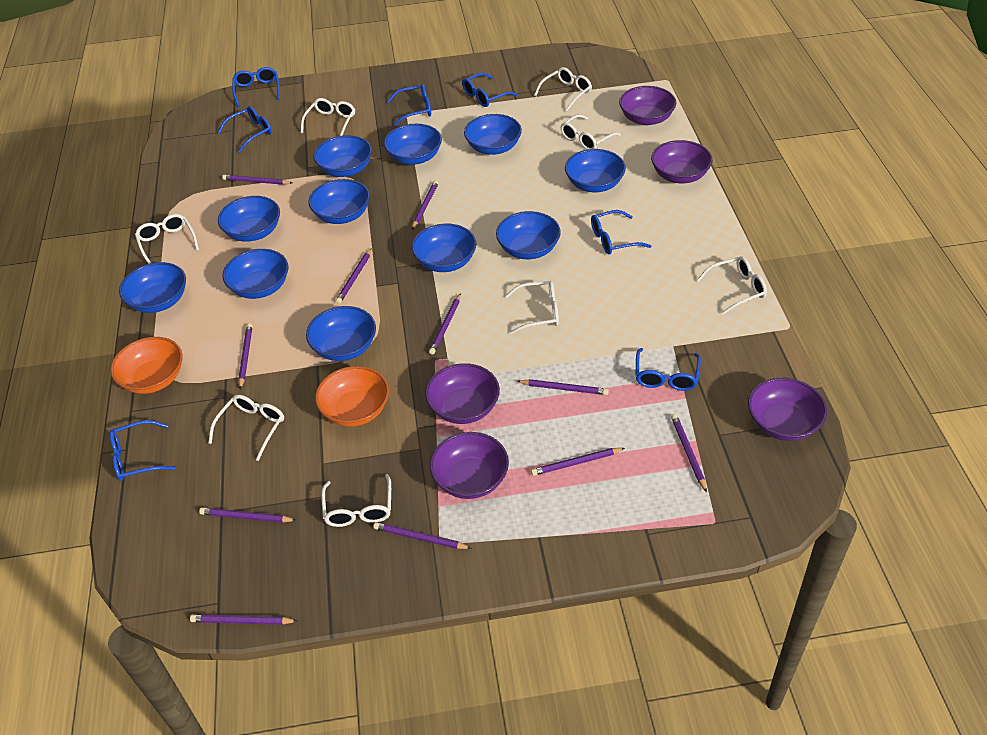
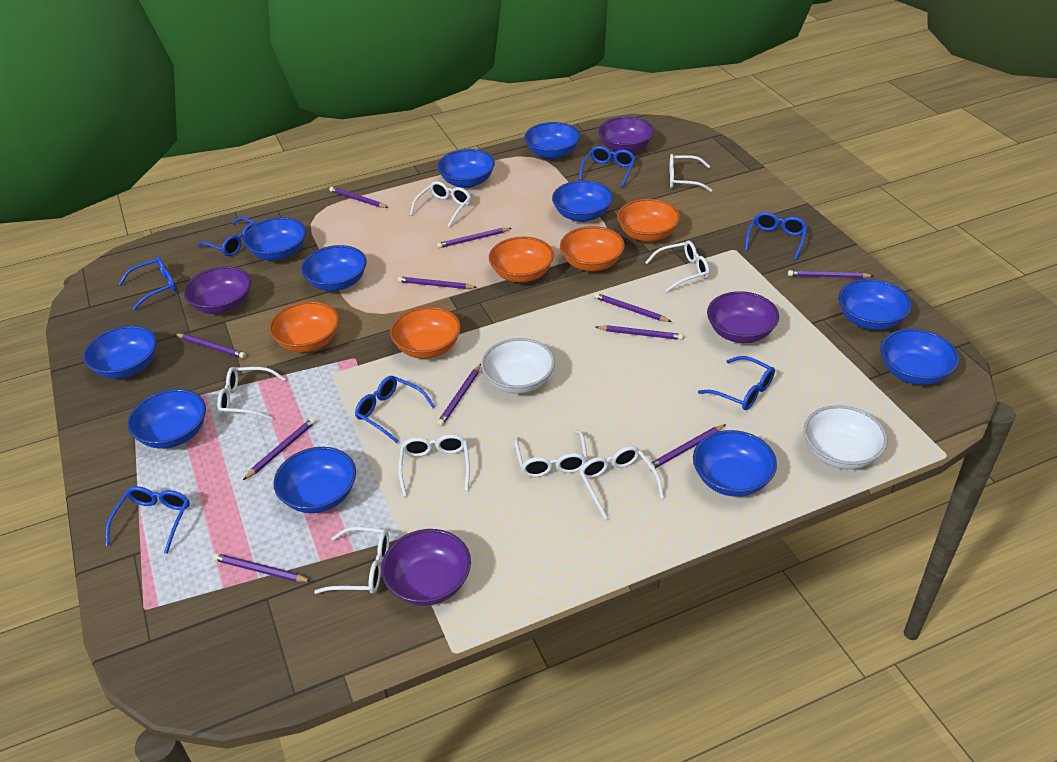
orange bowl: 2 -> 5
purple bowl: 5 -> 4
white bowl: 0 -> 2

